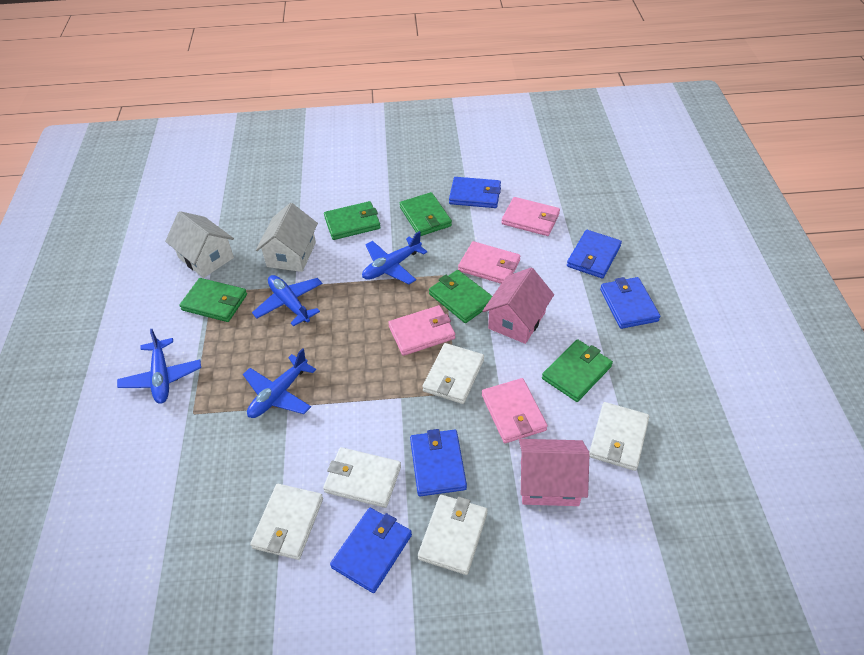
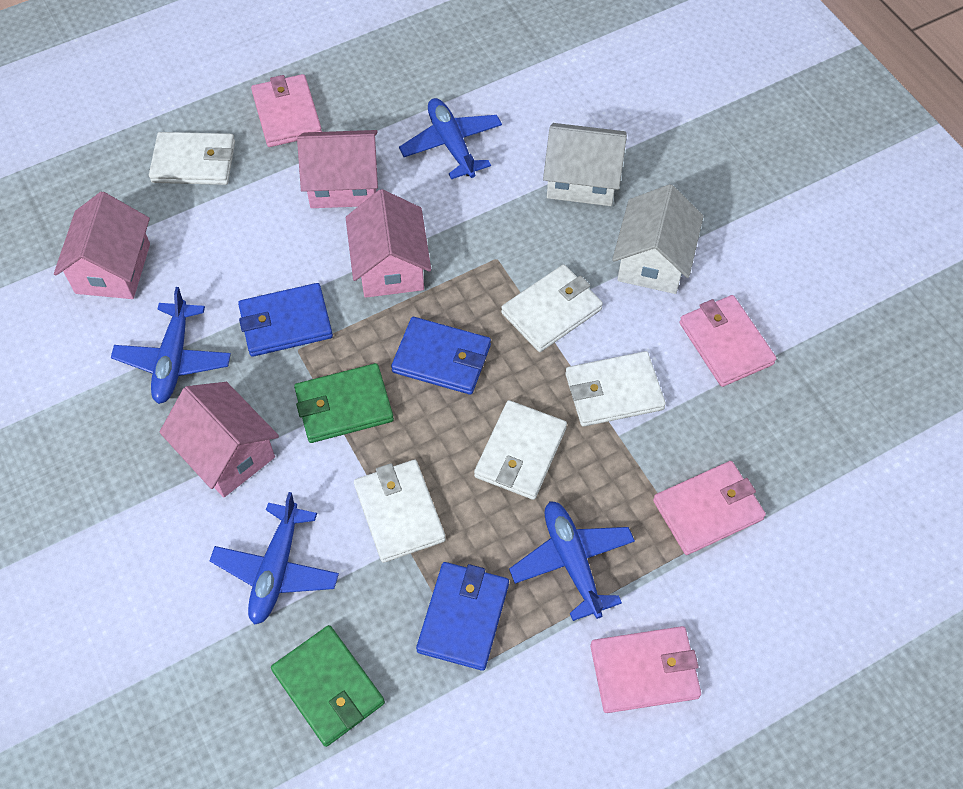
blue wallet: 5 -> 3
green wallet: 5 -> 2
pink house: 2 -> 4

